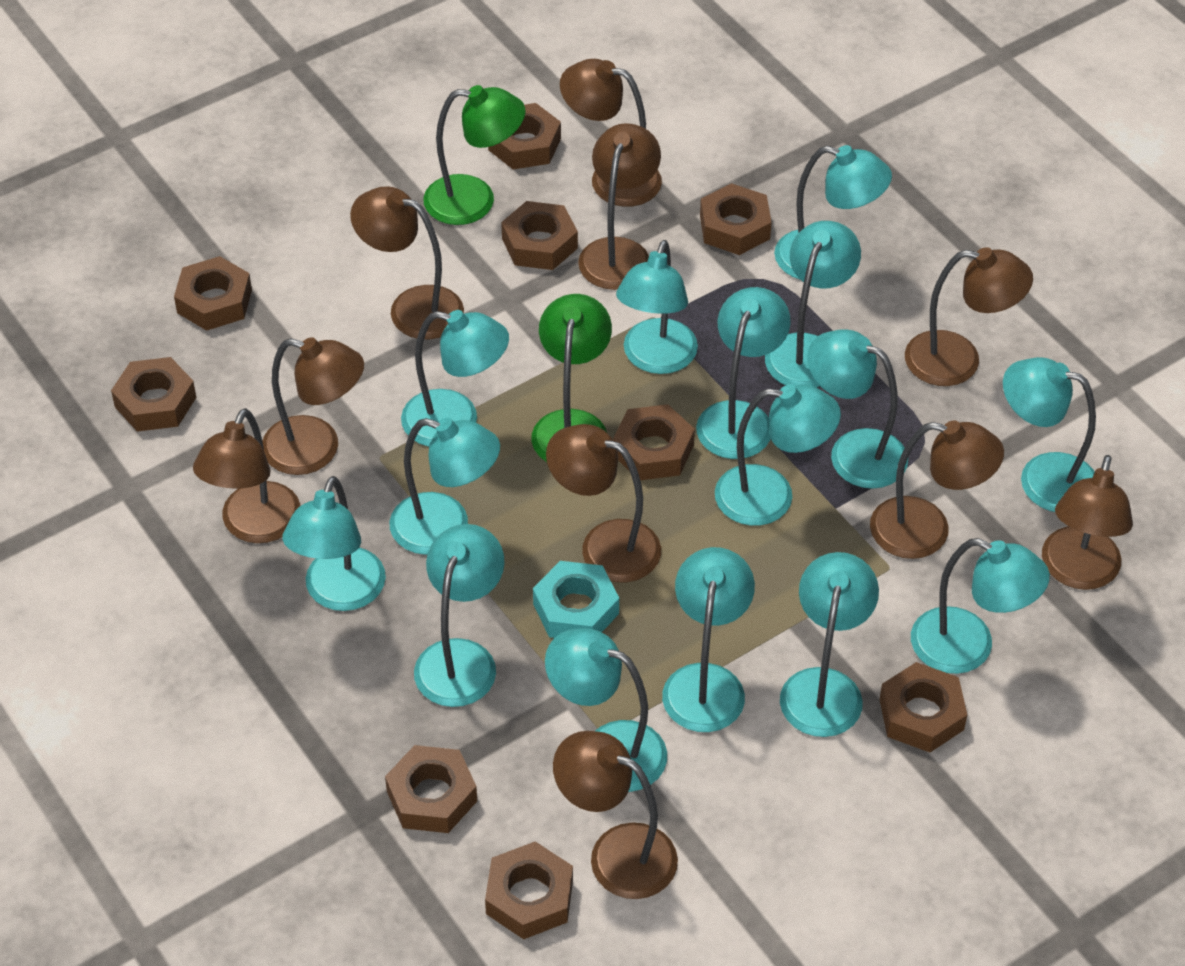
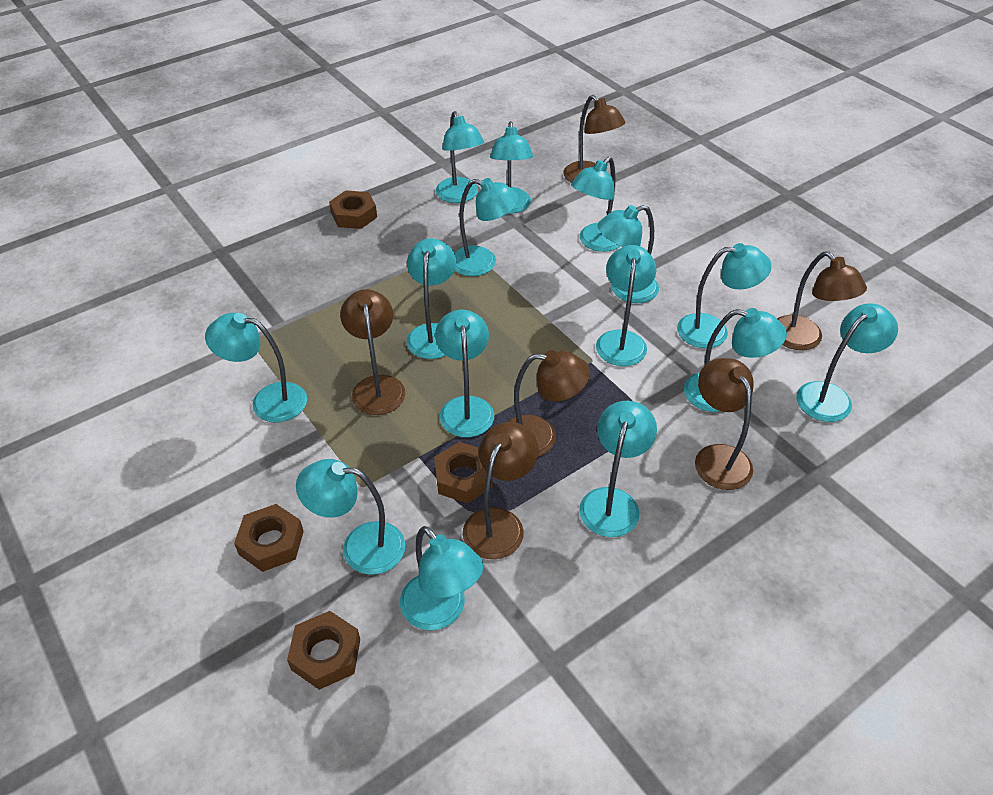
brown lamp: 10 -> 6
brown nut: 9 -> 4
green lamp: 2 -> 0
turquoise nut: 1 -> 0

